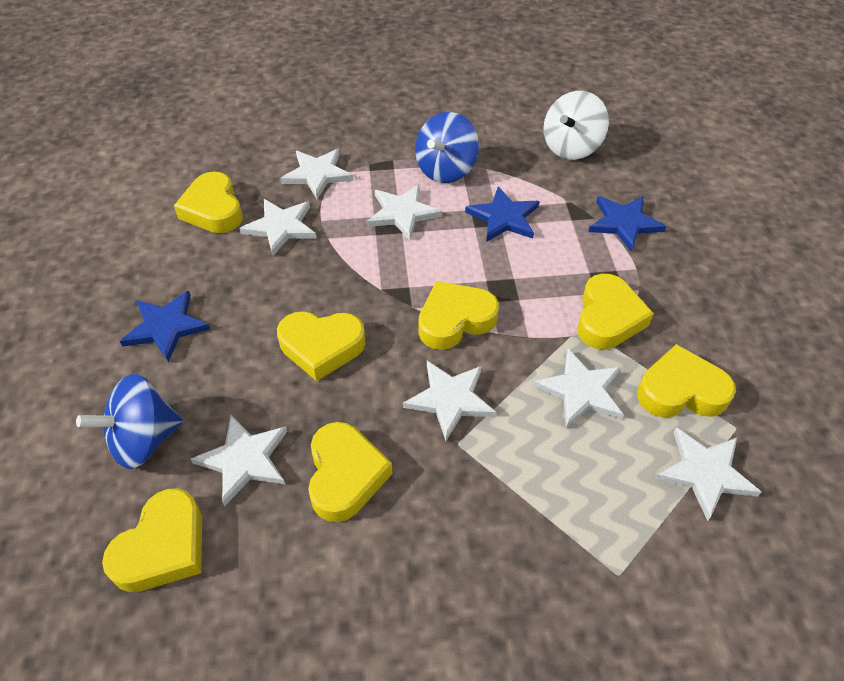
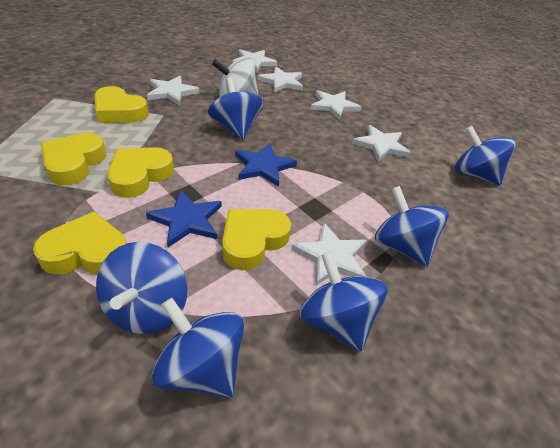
blue spinning top: 2 -> 6
blue star: 3 -> 2
white star: 7 -> 6
yellow heart: 7 -> 5

